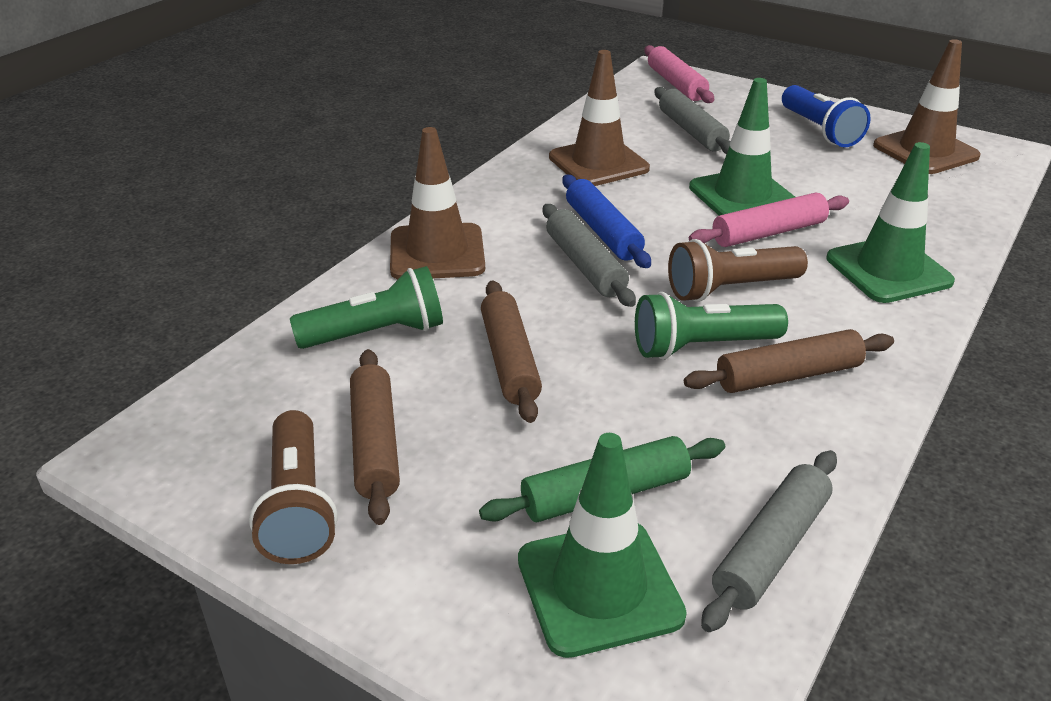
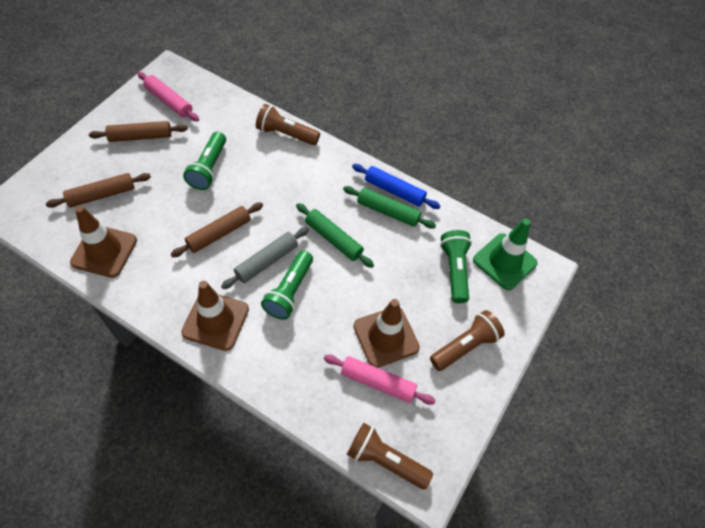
blue flashlight: 1 -> 0
brown flashlight: 2 -> 3
green flashlight: 2 -> 3
green rolling pin: 1 -> 2
green traffic cone: 3 -> 1
grey rolling pin: 3 -> 1

